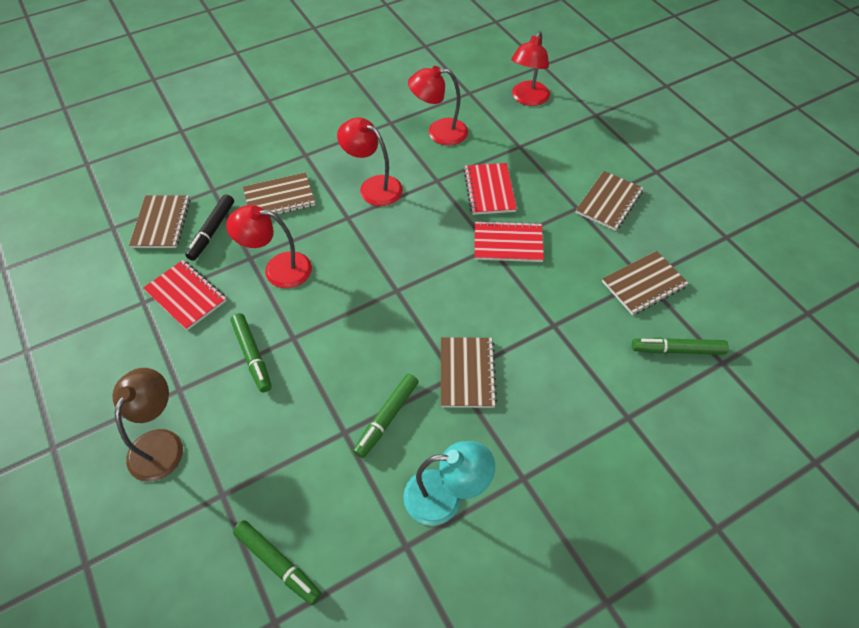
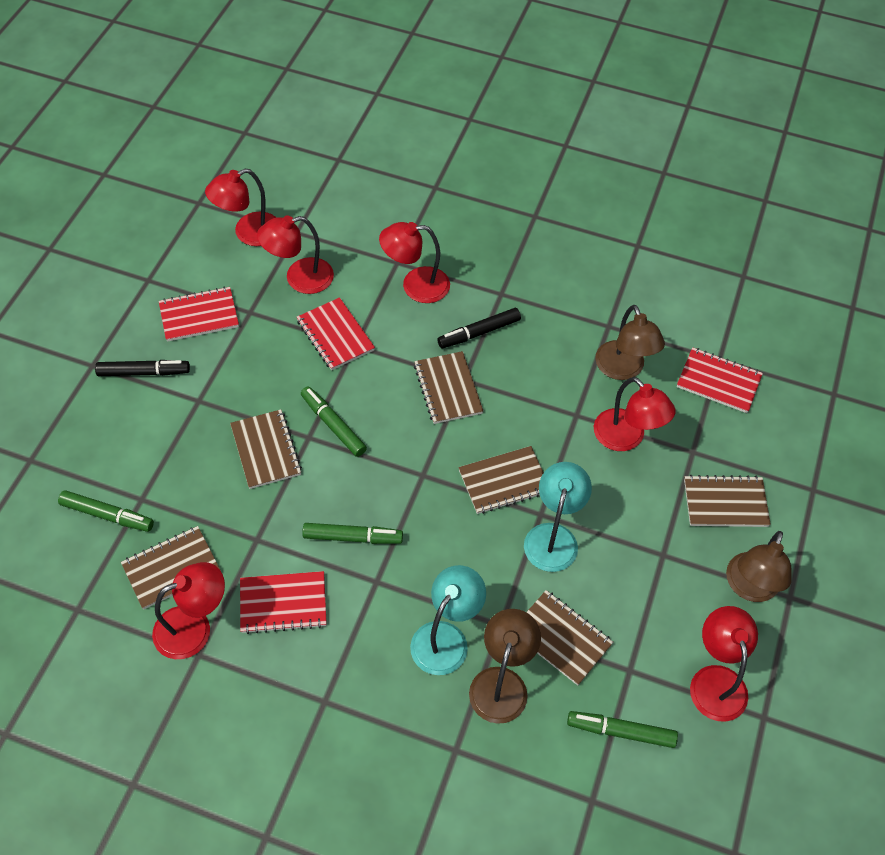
black marker: 1 -> 2
brown lamp: 1 -> 3
brown notebook: 5 -> 6
red lamp: 4 -> 6
red notebook: 3 -> 4
turquoise lamp: 1 -> 2

